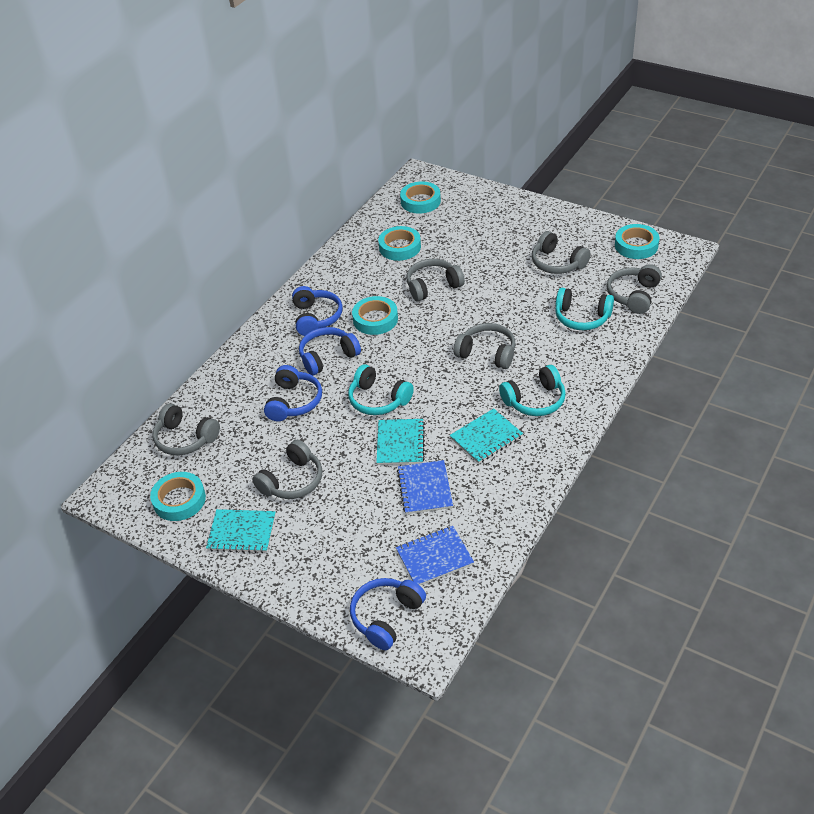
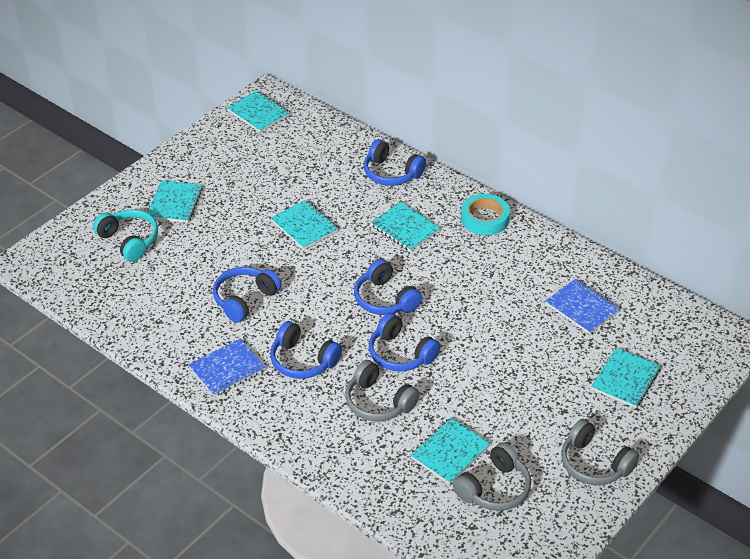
blue headphones: 4 -> 5
grey headphones: 6 -> 3
turquoise headphones: 3 -> 1
turquoise notebook: 3 -> 6
turquoise tape: 5 -> 1

